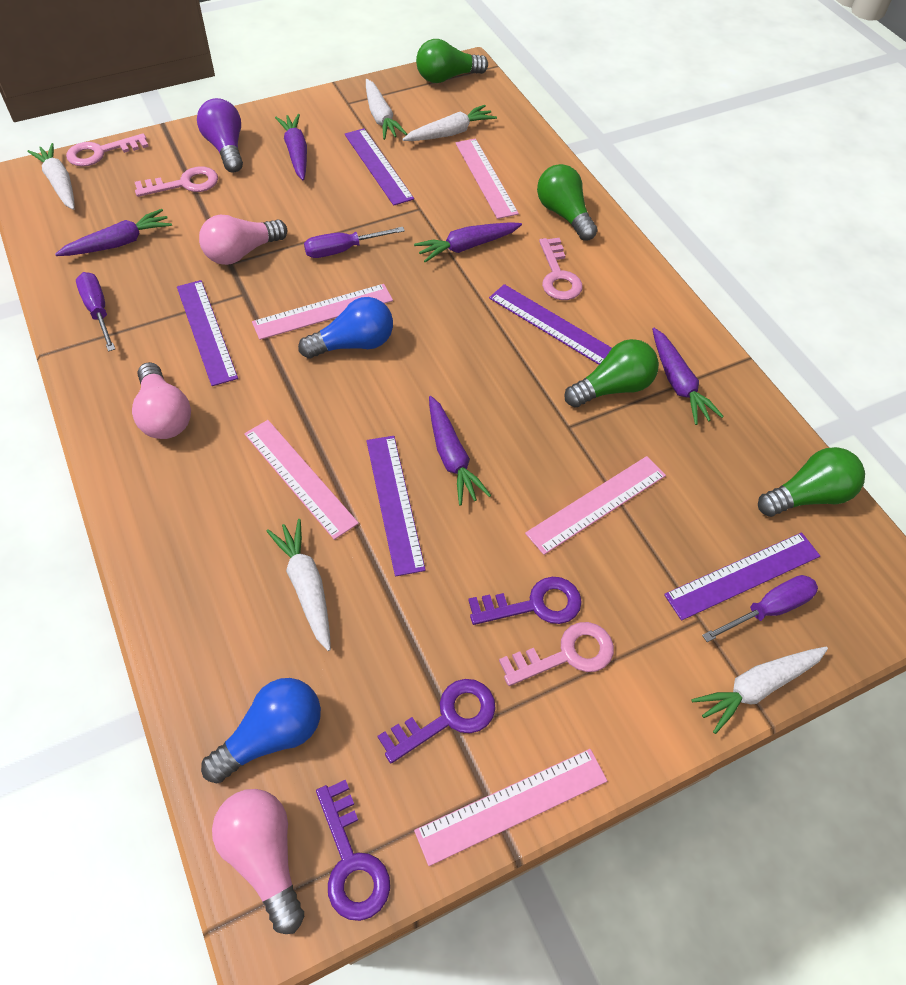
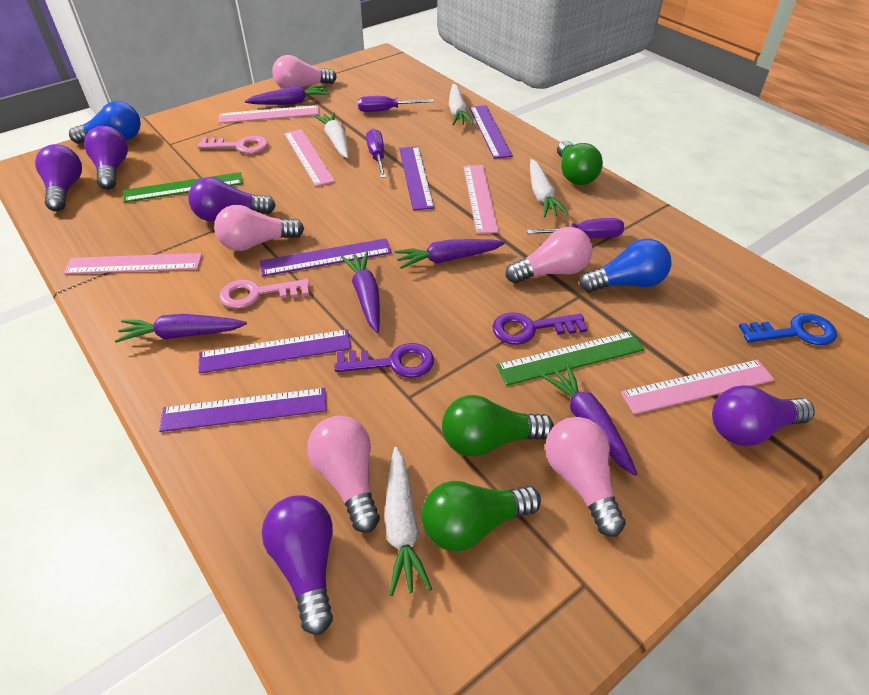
blue key: 0 -> 1
green light bulb: 4 -> 3
green ruler: 0 -> 2
pink key: 4 -> 2
pink light bulb: 3 -> 5
purple key: 3 -> 2
purple light bulb: 1 -> 5
white carrot: 5 -> 4

